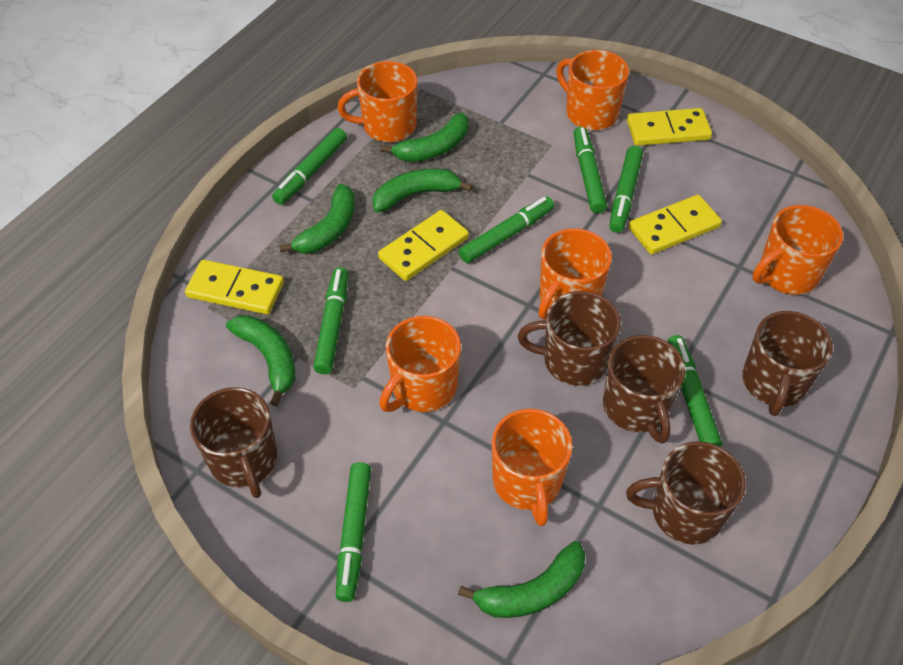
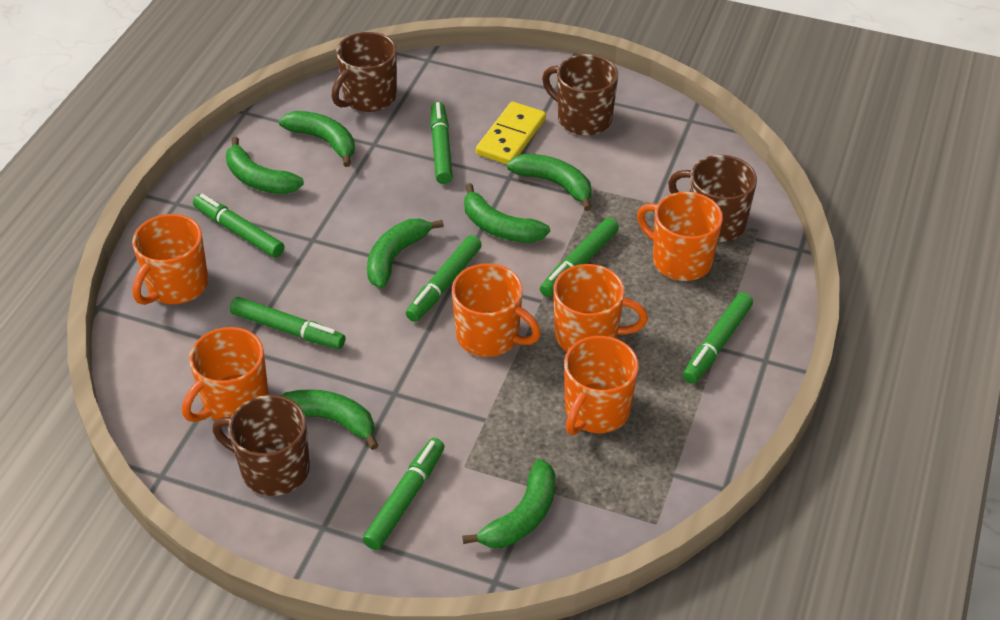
brown mug: 5 -> 4
green banana: 5 -> 7
yellow domino: 4 -> 1

